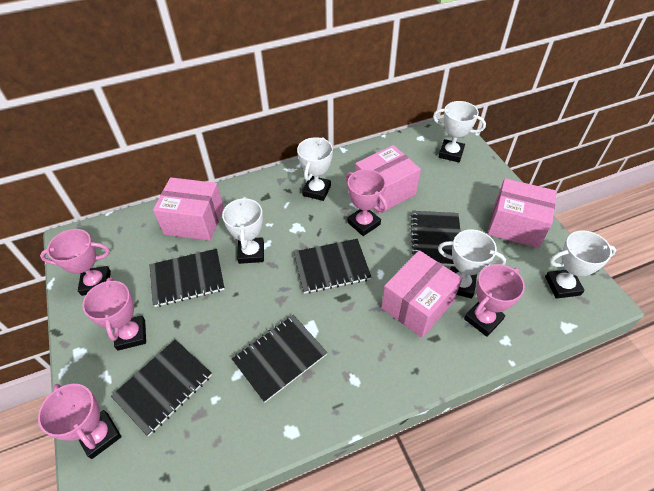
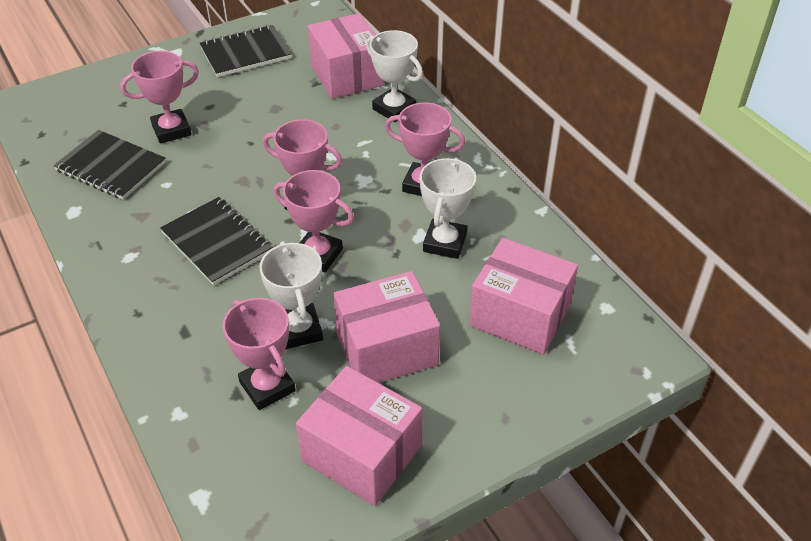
black notebook: 5 -> 3
white trophy: 5 -> 3

